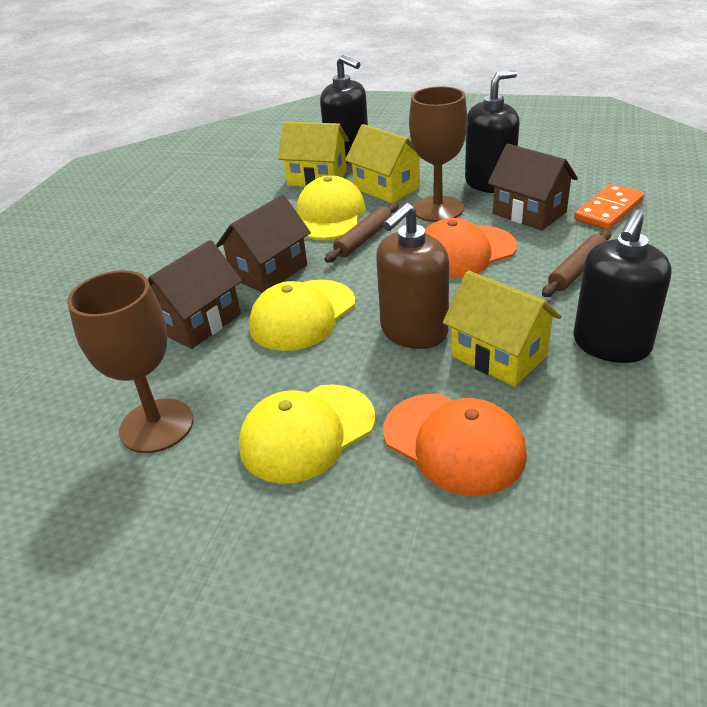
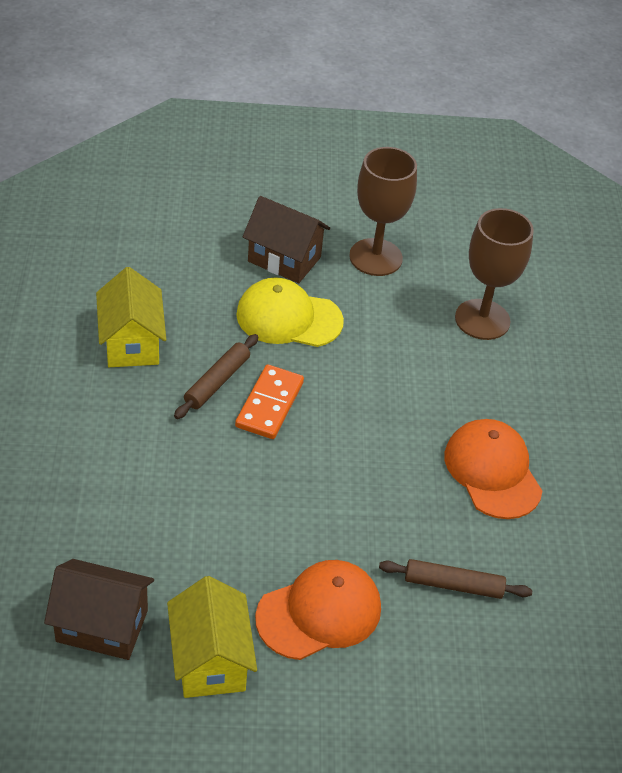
black soap dispenser: 3 -> 0
brown house: 3 -> 2
brown soap dispenser: 1 -> 0
yellow cap: 3 -> 1
yellow house: 3 -> 2

